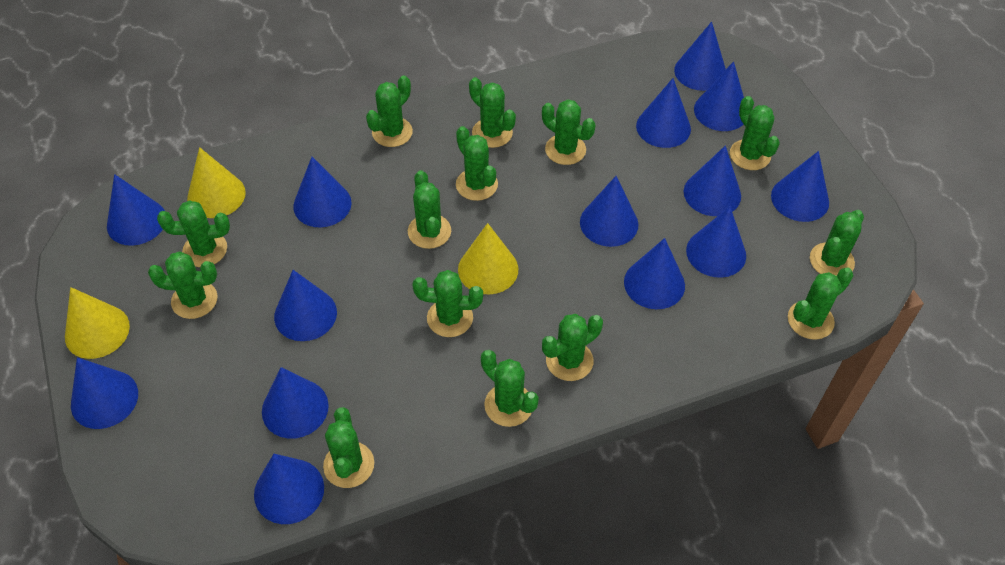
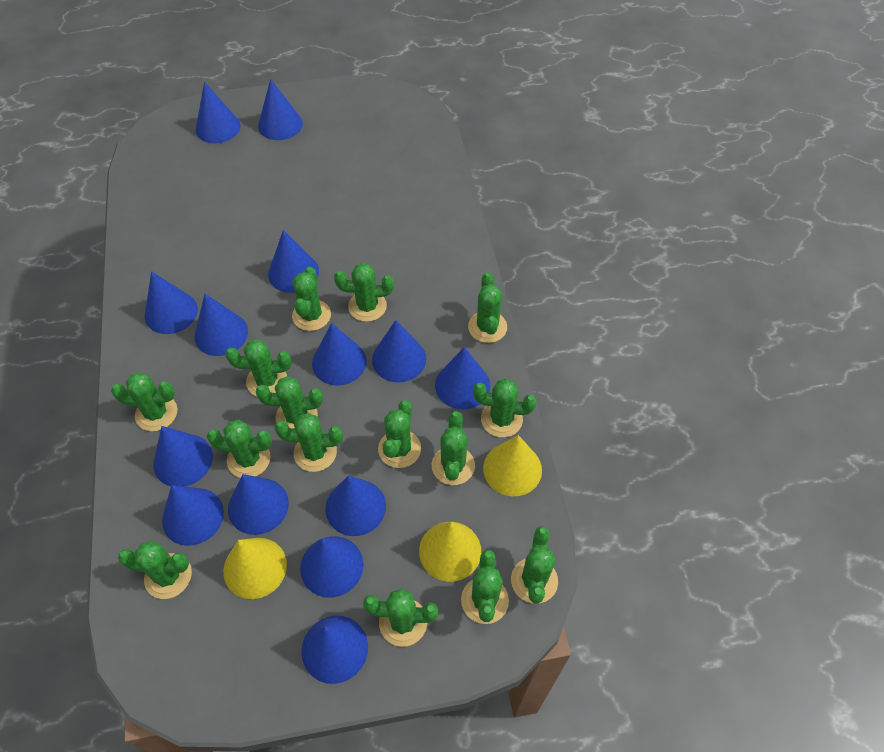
green cactus: 14 -> 15

